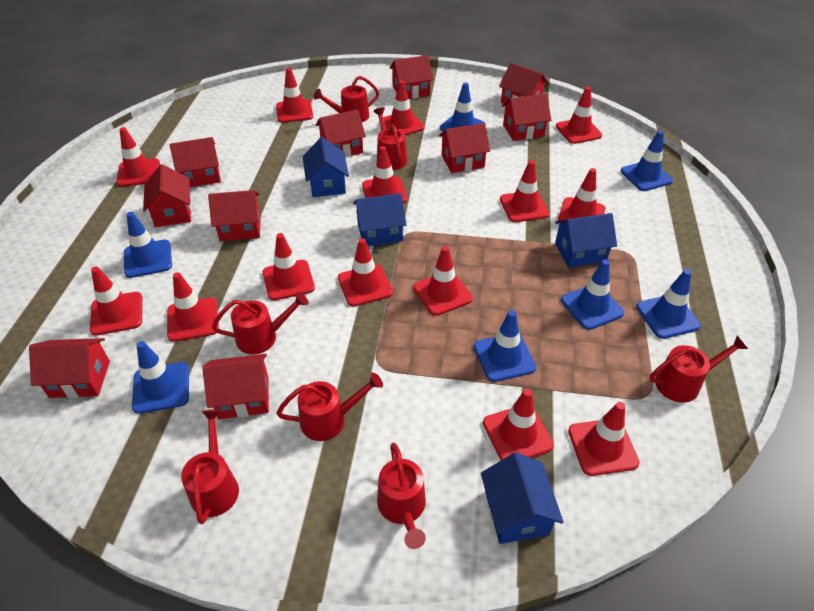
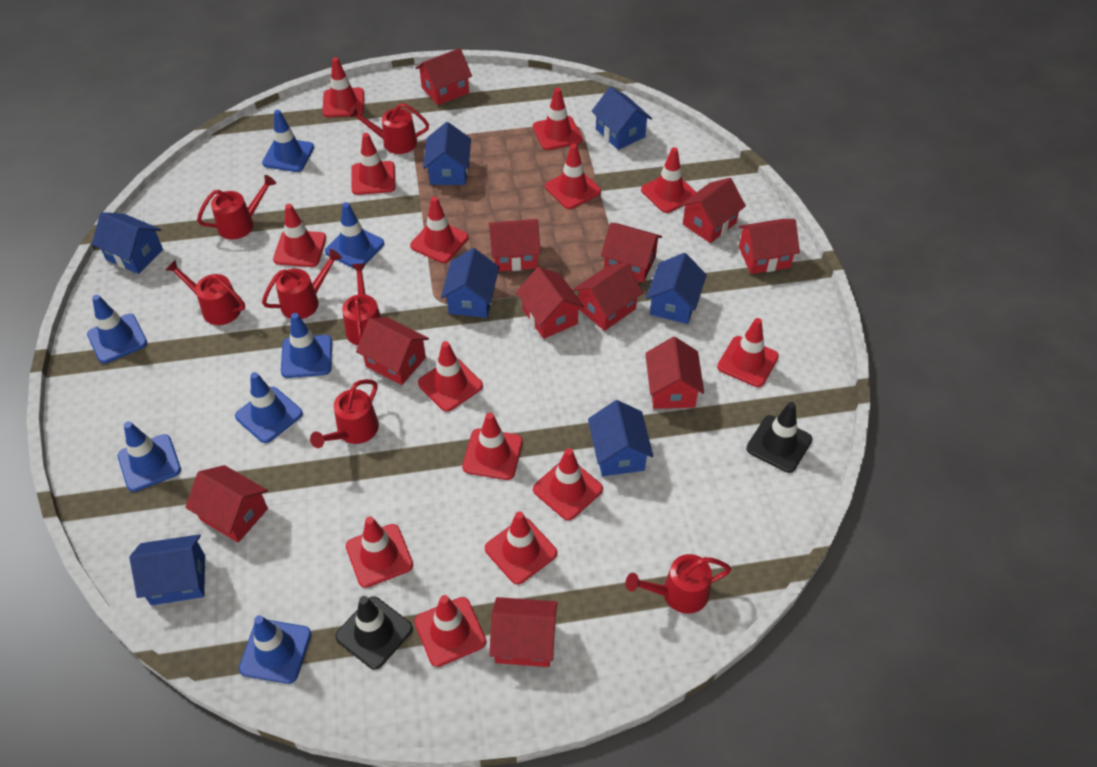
black traffic cone: 0 -> 2
blue house: 4 -> 7
red house: 10 -> 11

